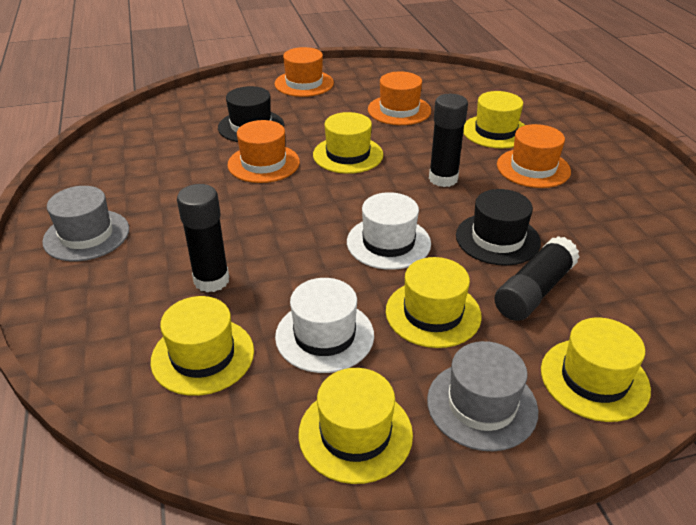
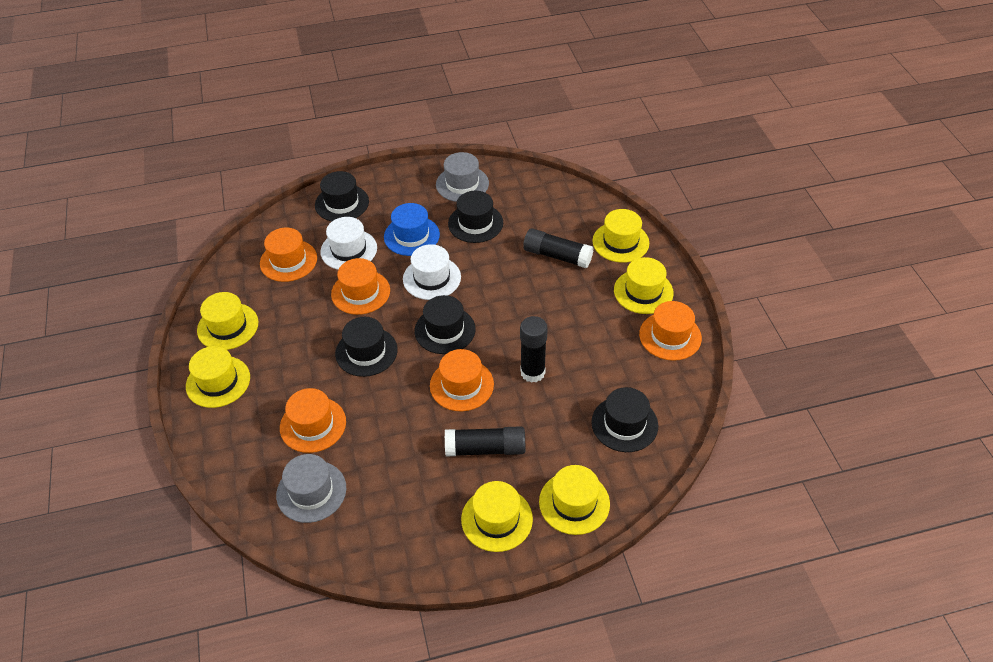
black hat: 2 -> 5
blue hat: 0 -> 1
orange hat: 4 -> 5

